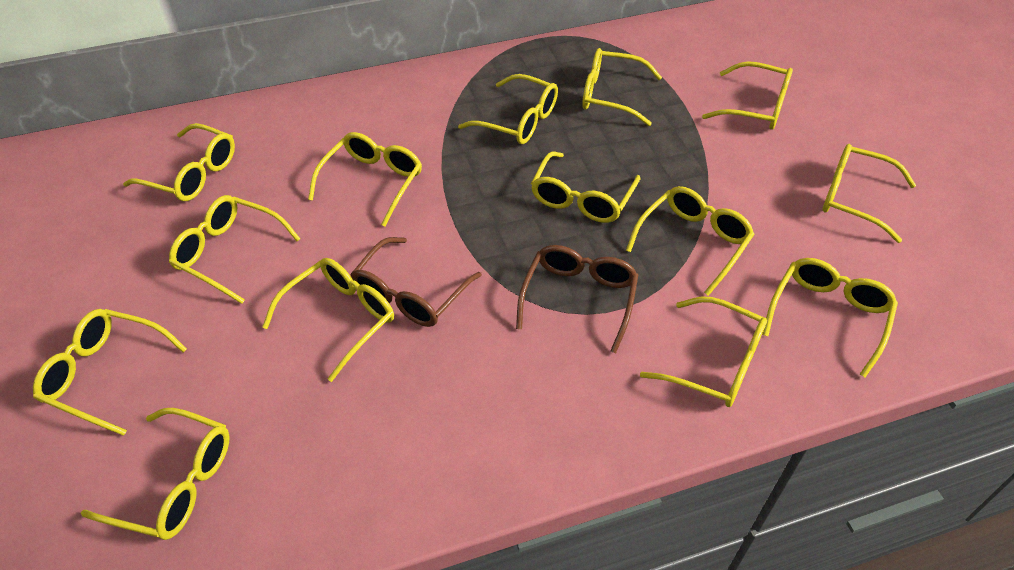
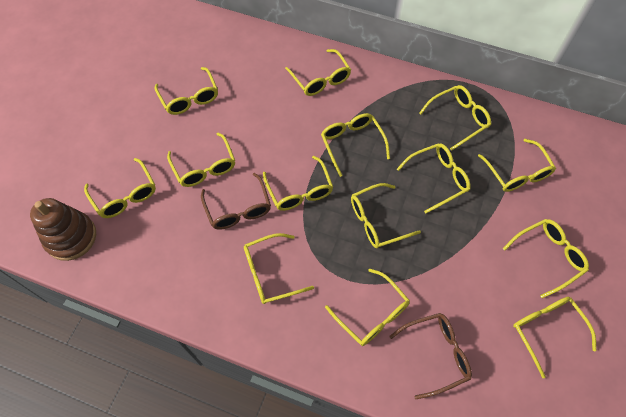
brown stacking toy: 0 -> 1

